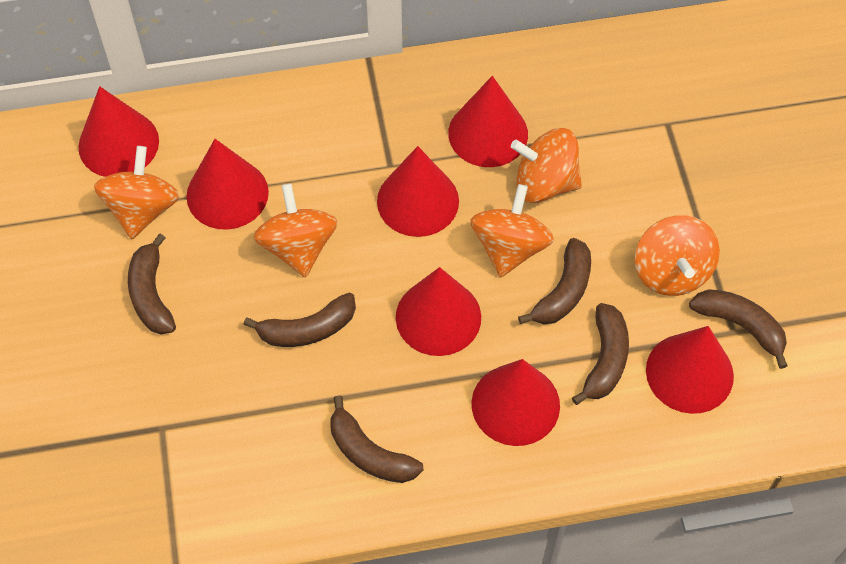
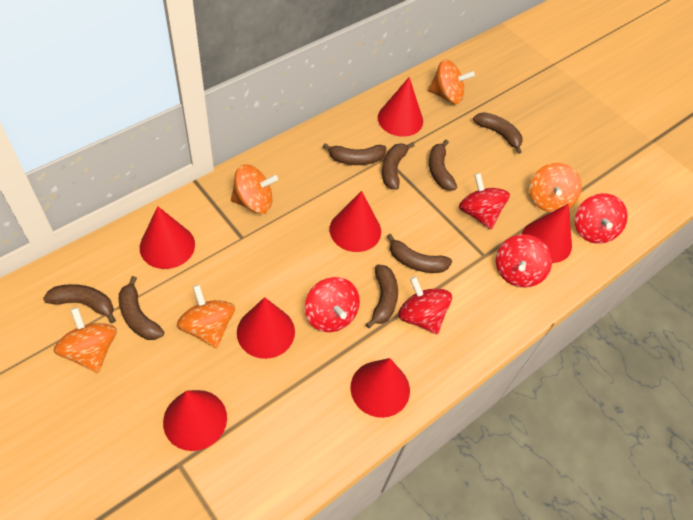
brown banana: 6 -> 8
red spinning top: 0 -> 5

